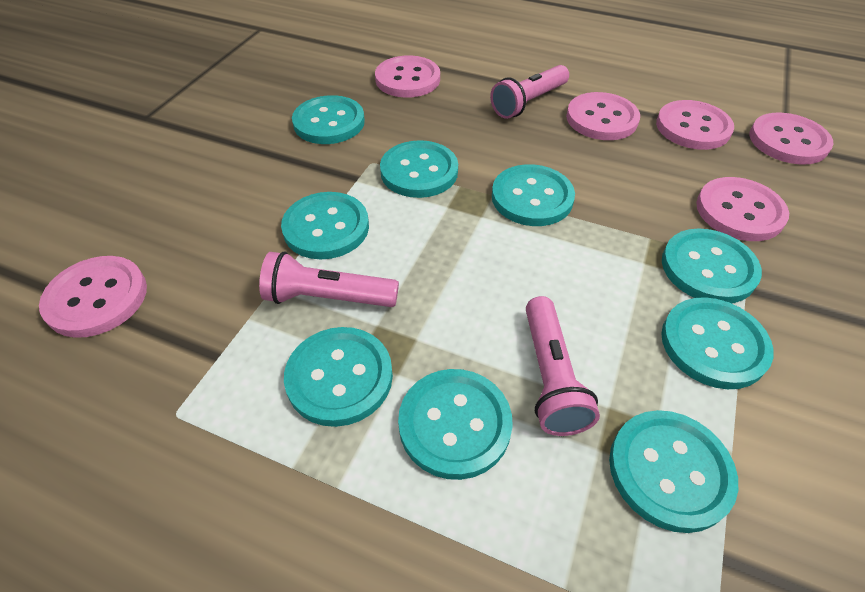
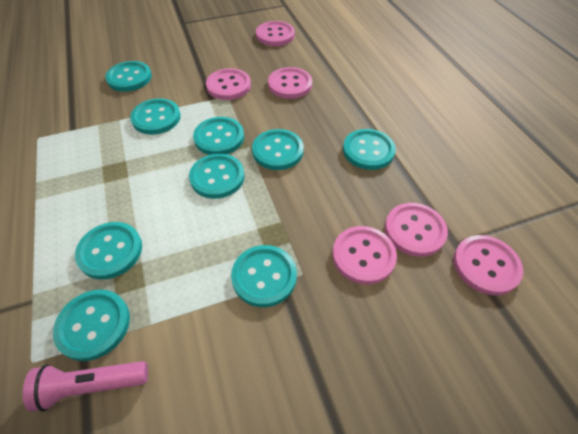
pink flashlight: 3 -> 1

